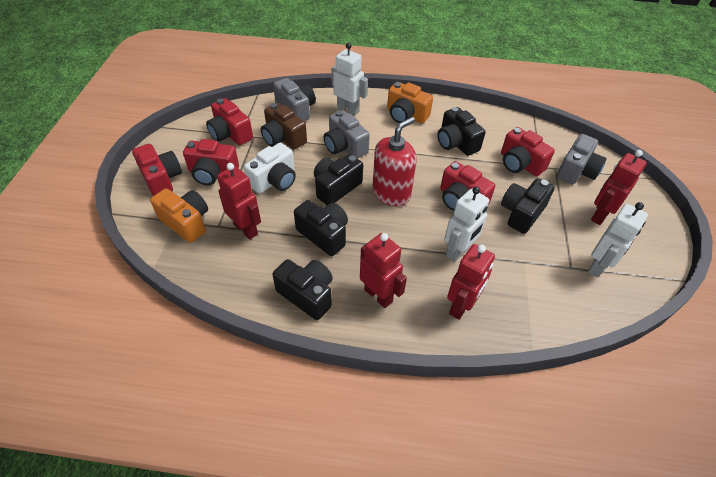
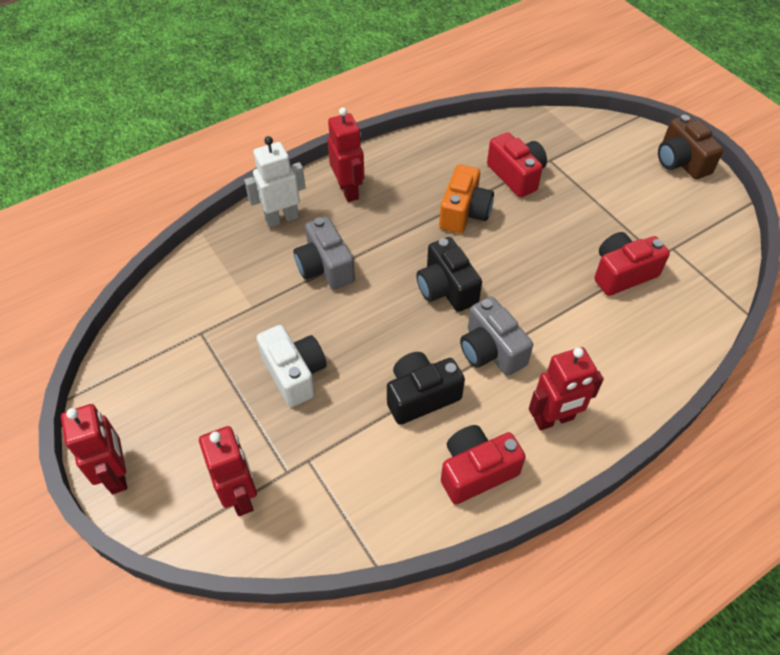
black camera: 5 -> 2
grey camera: 3 -> 2
orange camera: 2 -> 1
red camera: 5 -> 3
red soap dispenser: 1 -> 0
white robot: 3 -> 1

